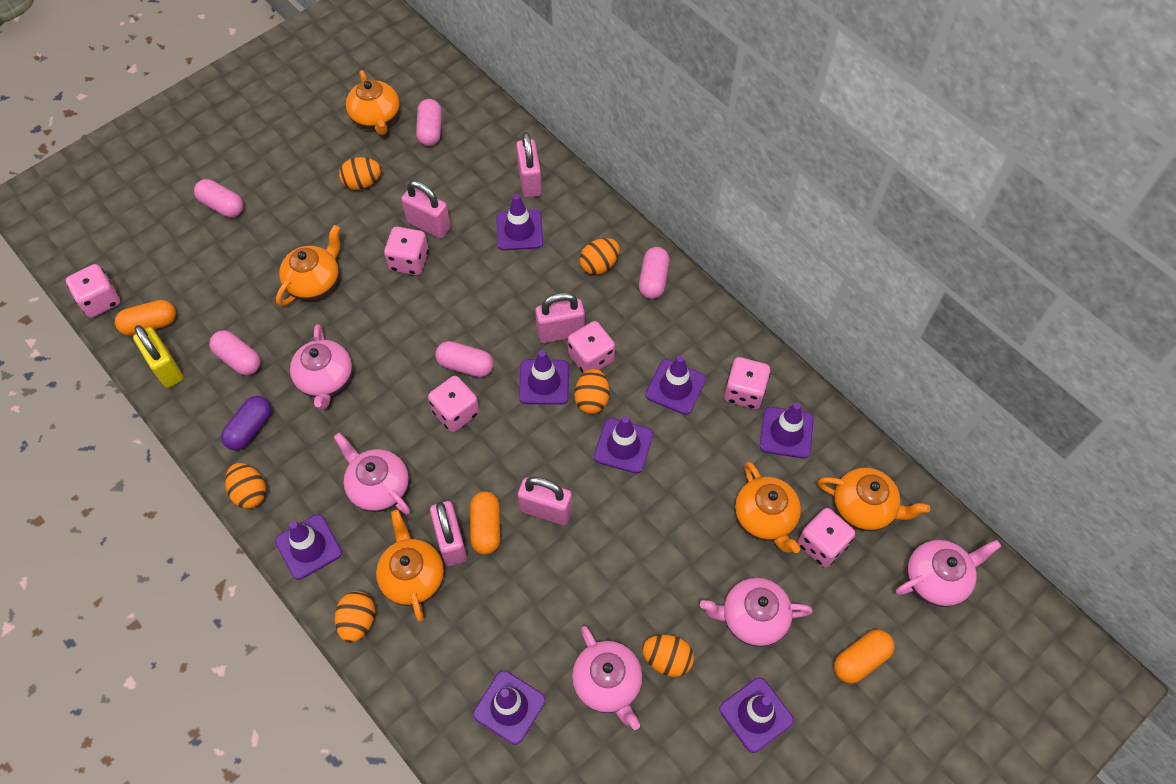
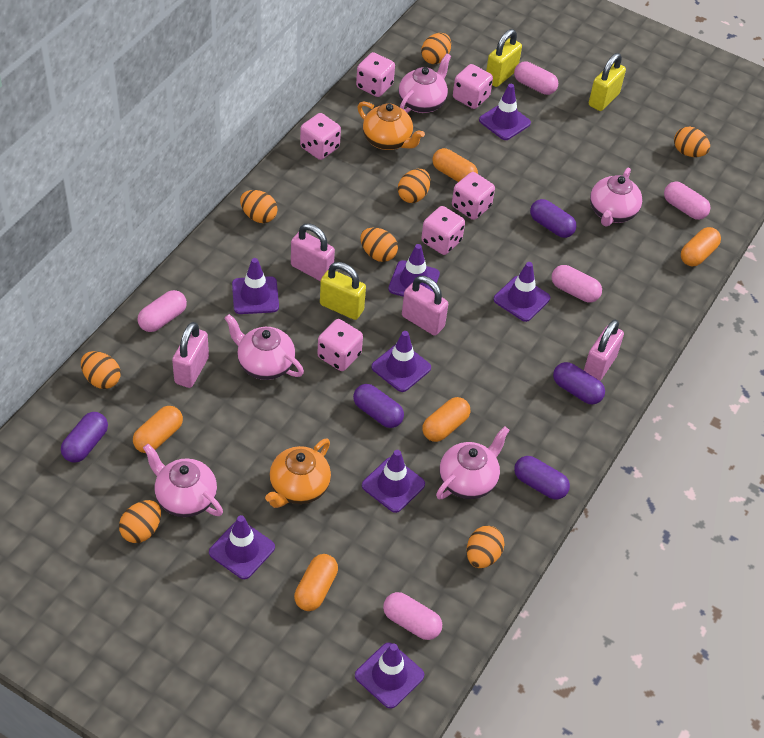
orange capsule: 3 -> 5
orange egg: 6 -> 8
orange teapot: 5 -> 2
pink padlock: 5 -> 4
purple capsule: 1 -> 5
yellow padlock: 1 -> 3

